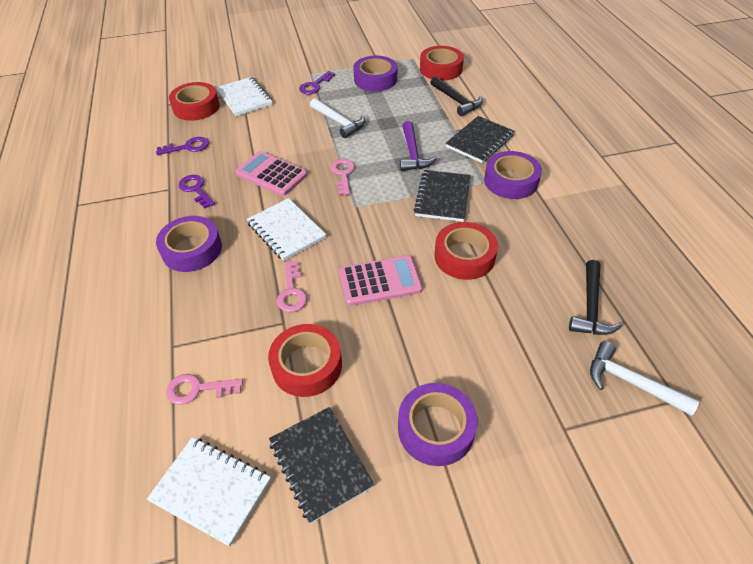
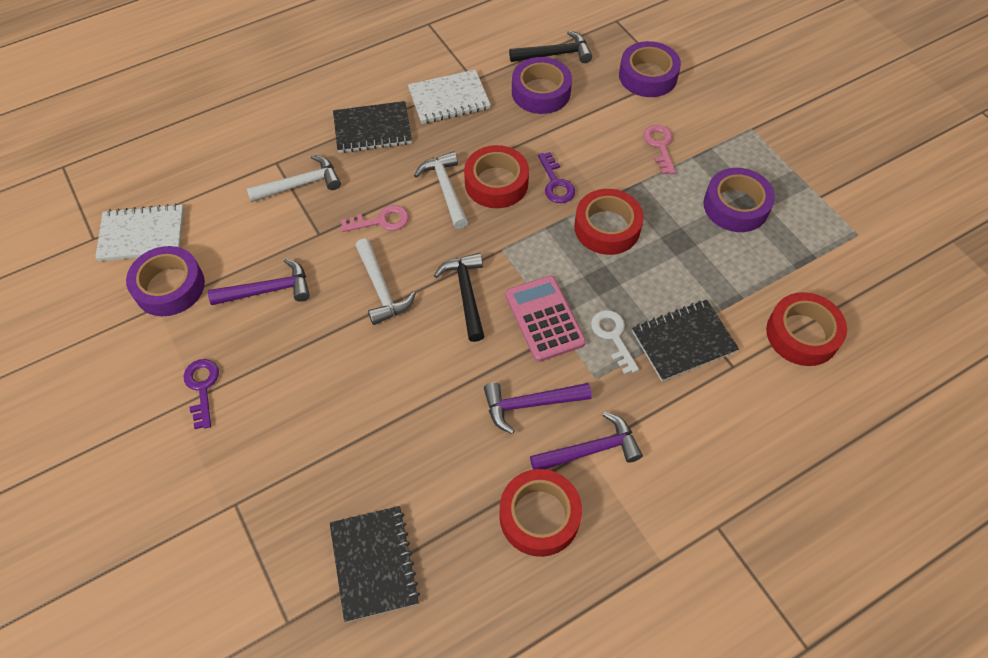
pink calculator: 2 -> 1
pink key: 3 -> 2
purple hammer: 1 -> 3
purple key: 3 -> 2
white hammer: 2 -> 3
white key: 0 -> 1
white notebook: 3 -> 2

